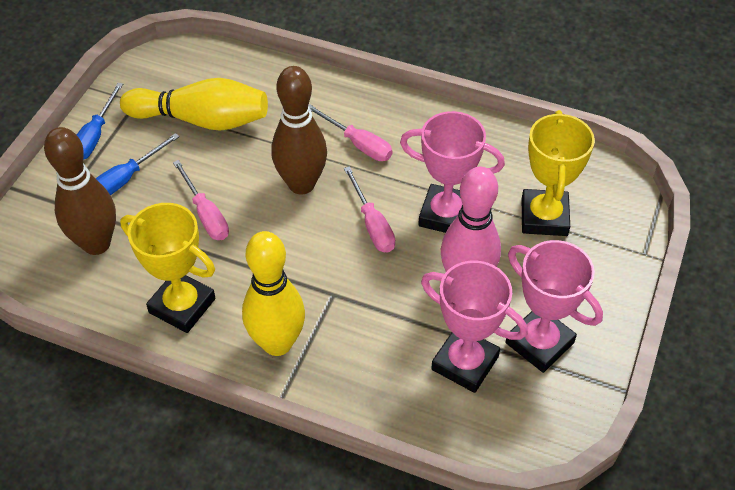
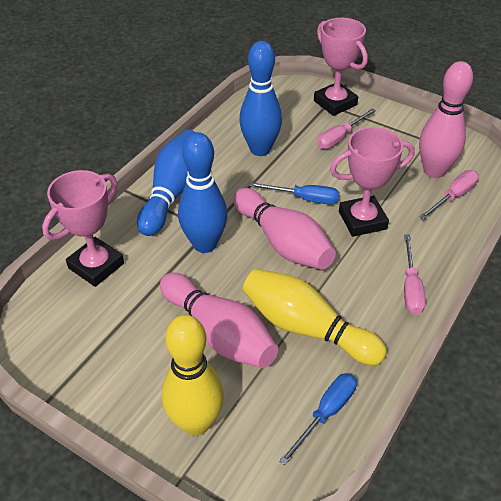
blue bowling pin: 0 -> 3
brown bowling pin: 2 -> 0
pink bowling pin: 1 -> 3
yellow trophy: 2 -> 0

